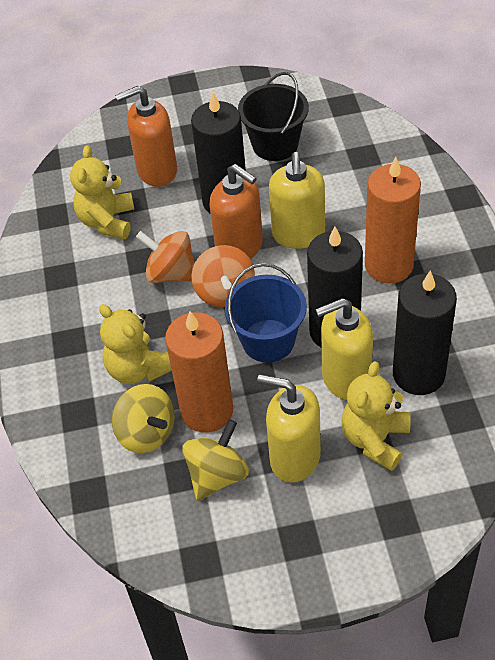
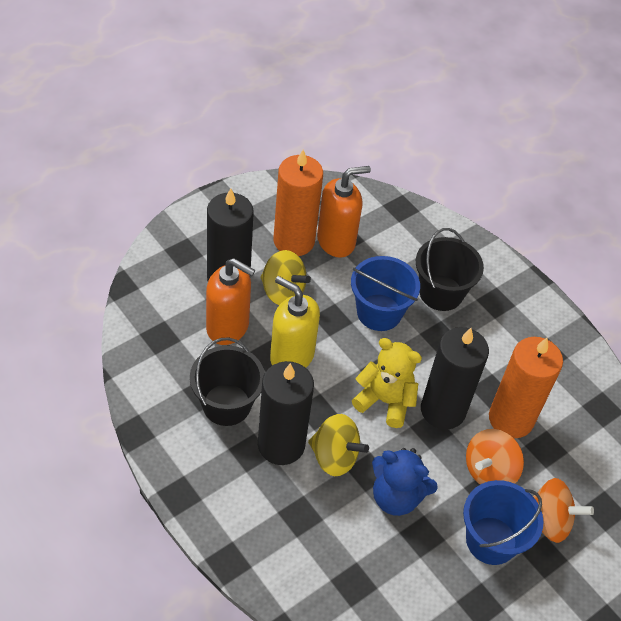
black bucket: 1 -> 2
blue bucket: 1 -> 2
blue teddy bear: 0 -> 1
yellow soap dispenser: 3 -> 1
yellow teddy bear: 3 -> 1

